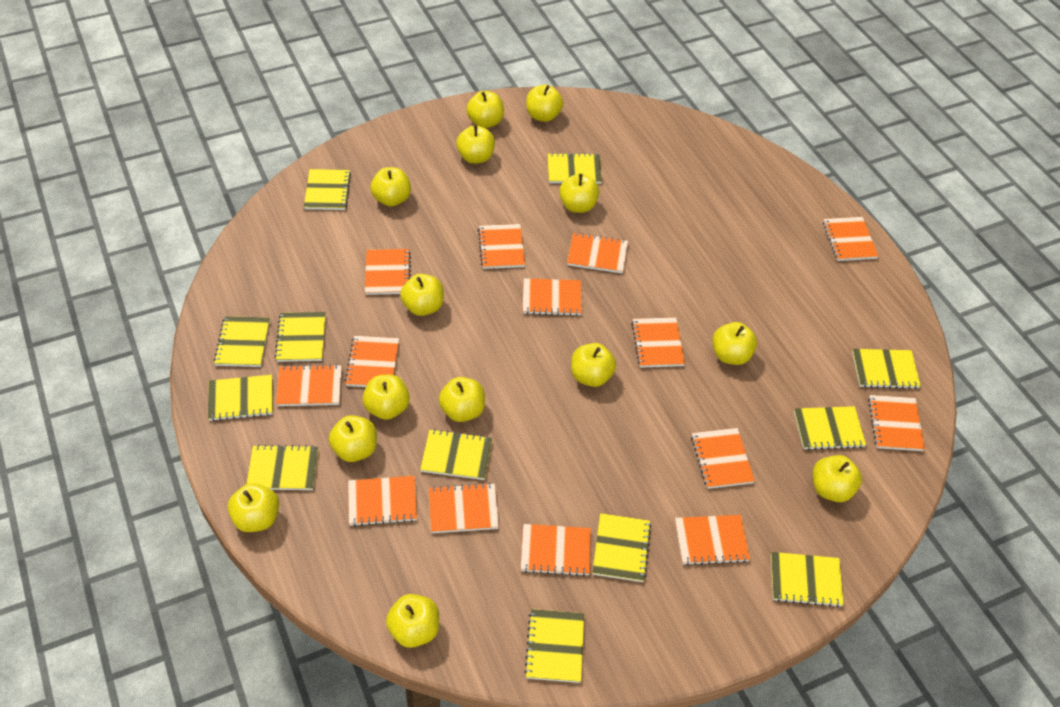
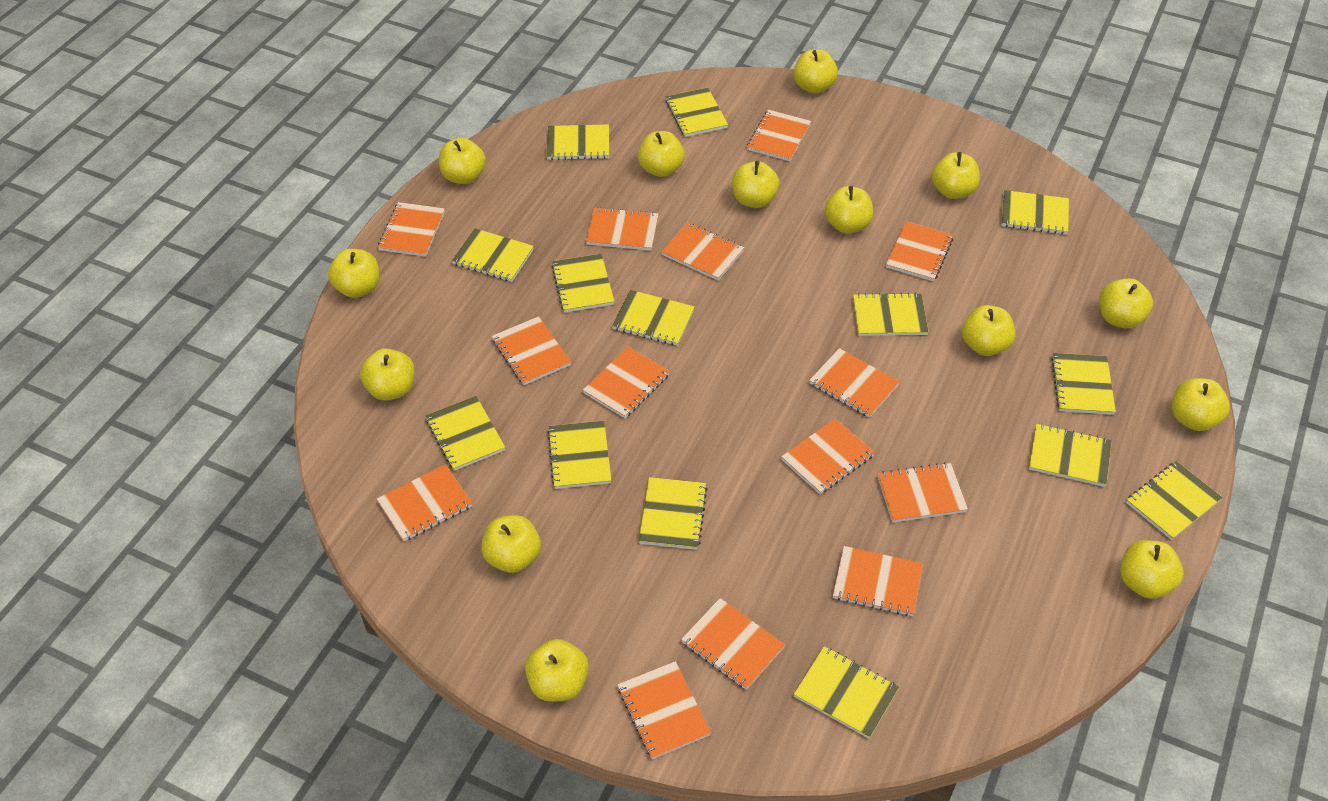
yellow notebook: 12 -> 14

